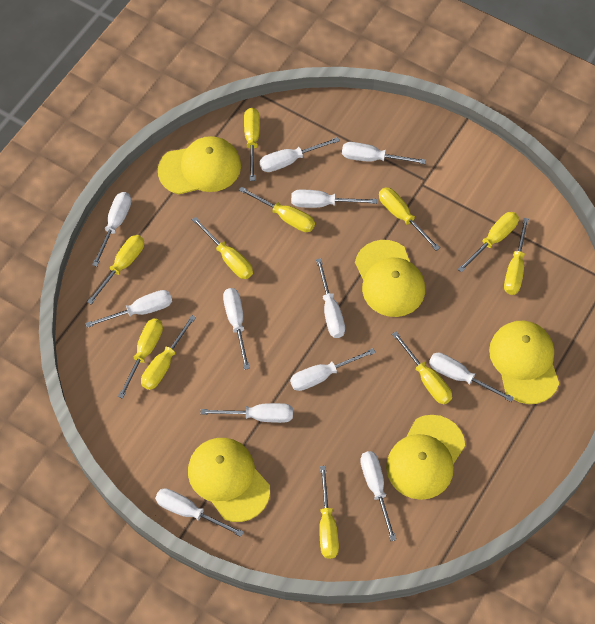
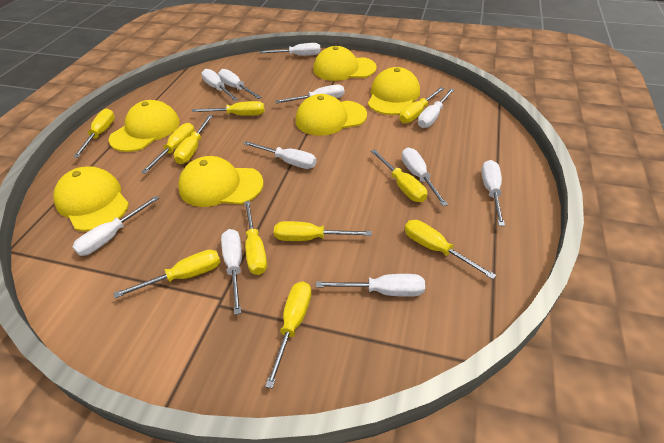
white screwdriver: 12 -> 11
yellow cap: 5 -> 6

